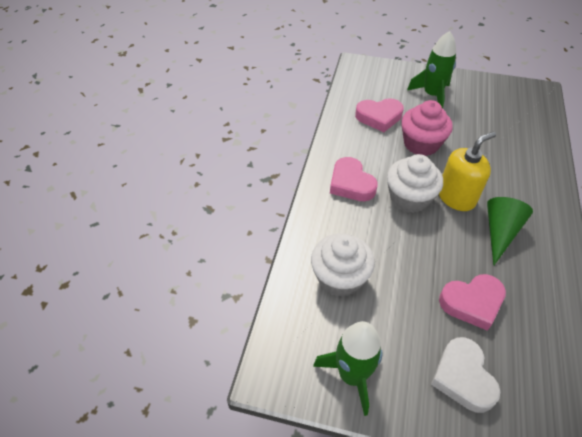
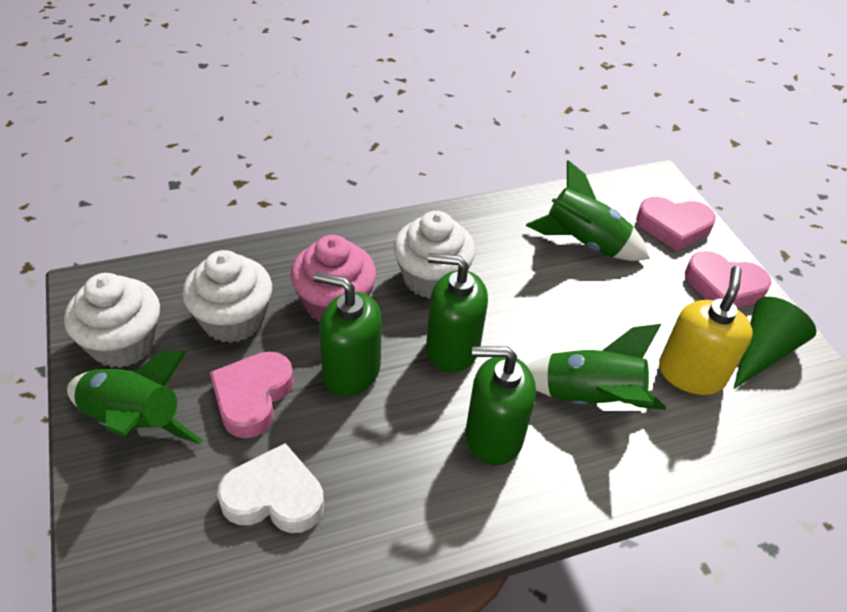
green rocket: 2 -> 3
green soap dispenser: 0 -> 3
white cupcake: 2 -> 3

